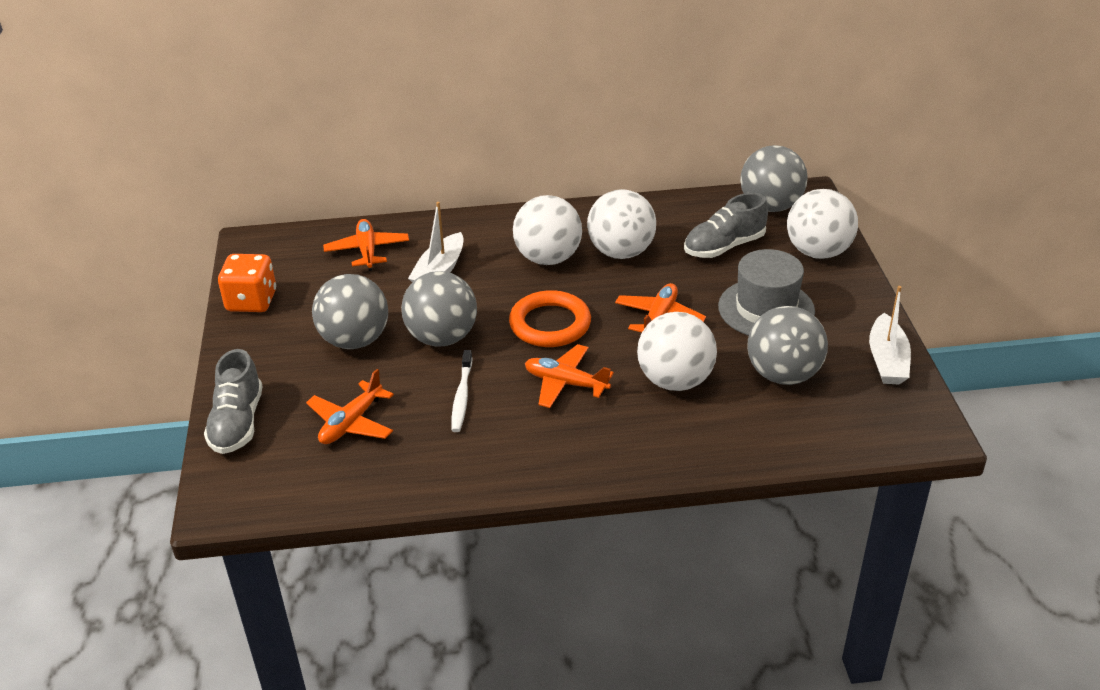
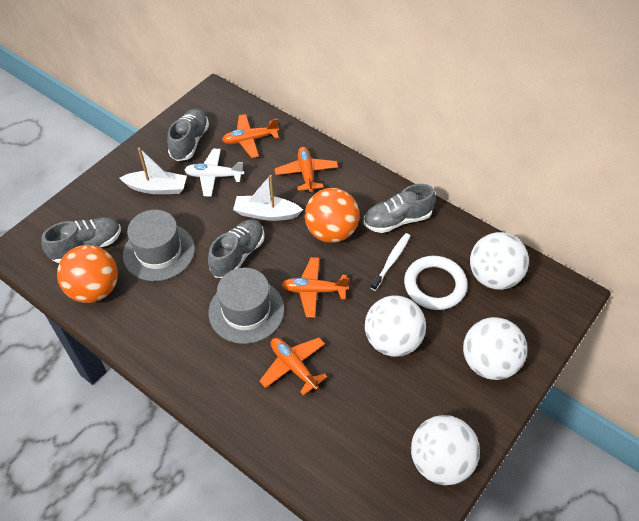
grey ball: 4 -> 0
grey hat: 1 -> 2
grey shoe: 2 -> 4
orange ball: 0 -> 2
orange dice: 1 -> 0
orange ring: 1 -> 0
white plane: 0 -> 1
white ring: 0 -> 1

